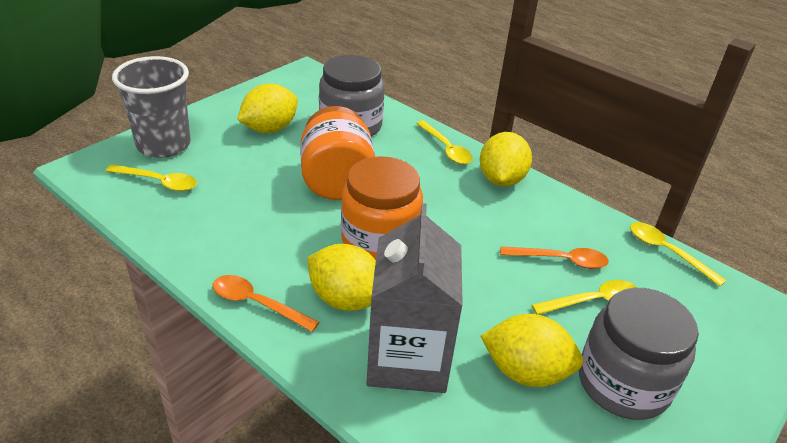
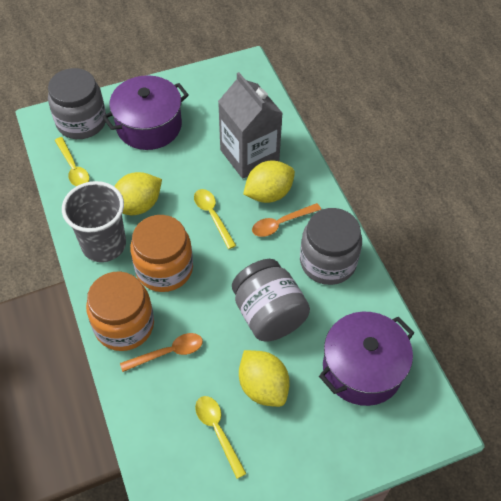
grey jar: 2 -> 3
purple pot: 0 -> 2
yellow lemon: 4 -> 3
yellow spoon: 4 -> 3

